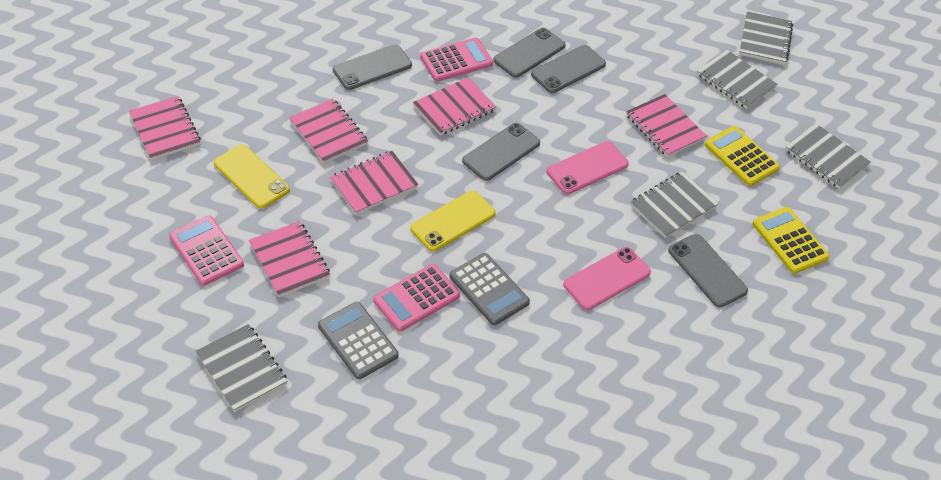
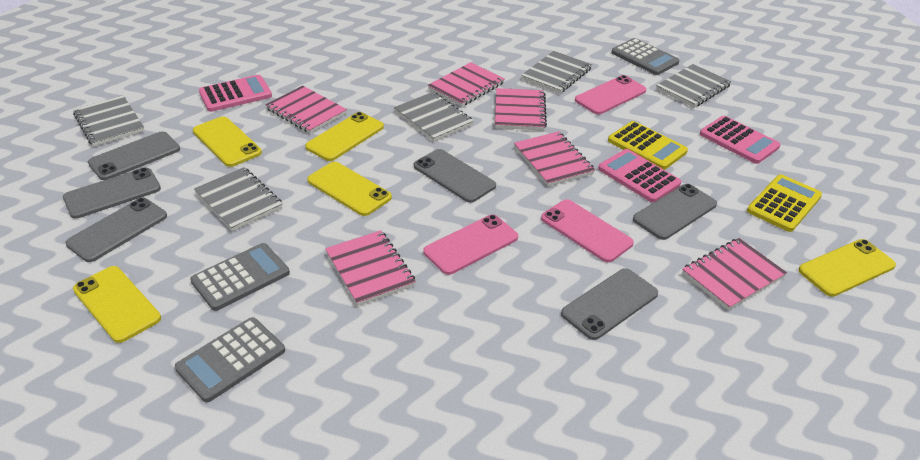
grey calculator: 2 -> 3
grey phone: 5 -> 6
pink phone: 2 -> 3
yellow phone: 2 -> 5

